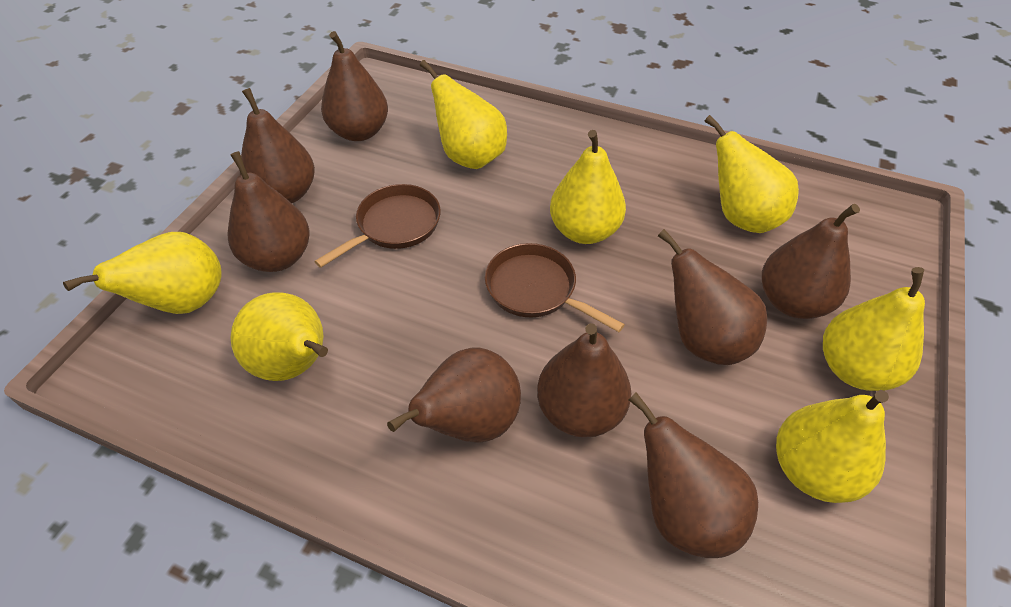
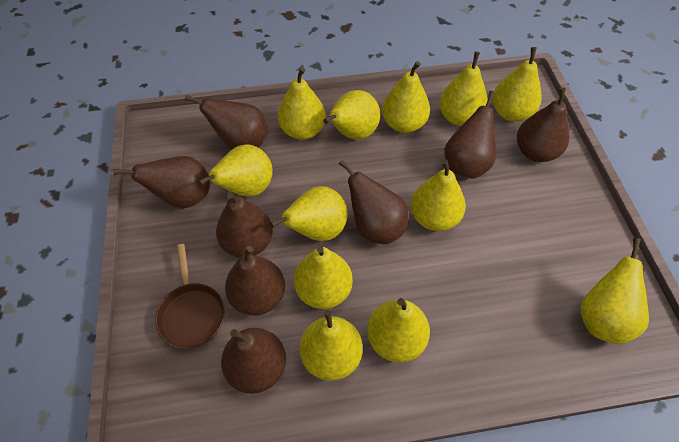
brown pan: 2 -> 1
yellow pear: 7 -> 12

